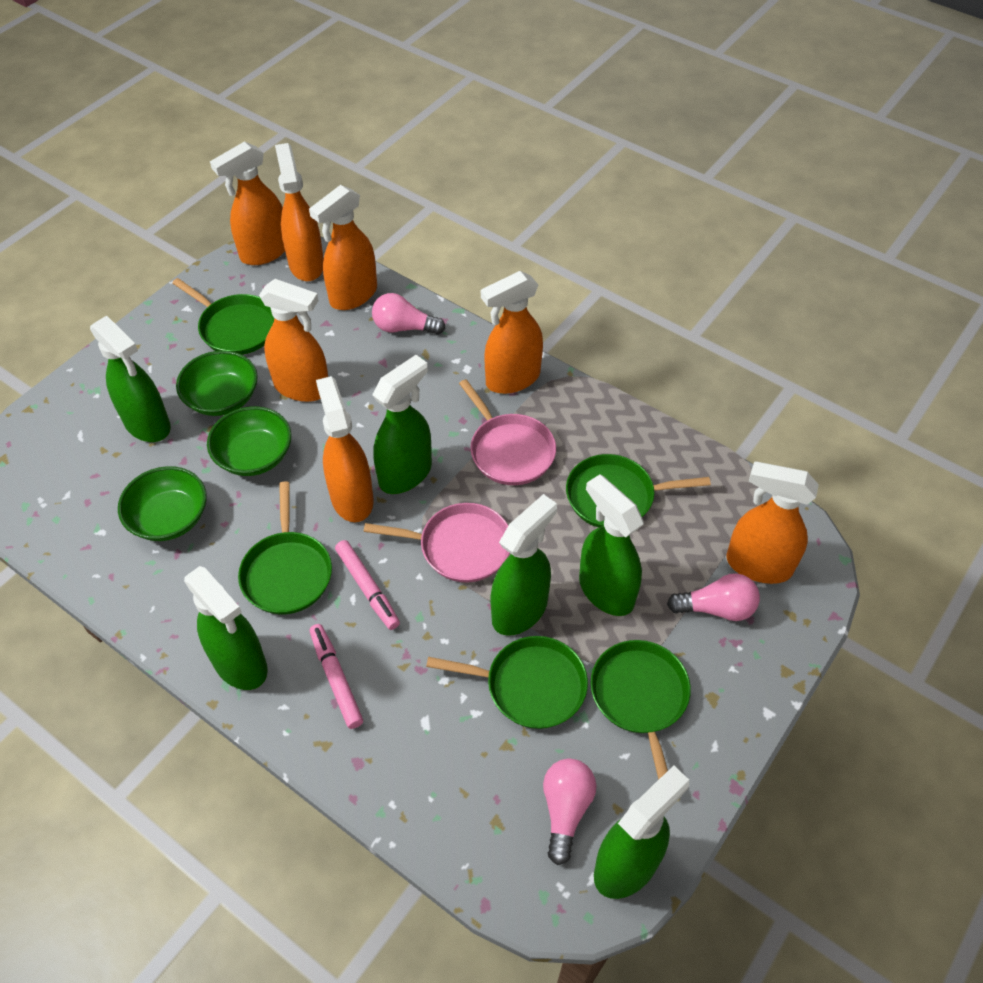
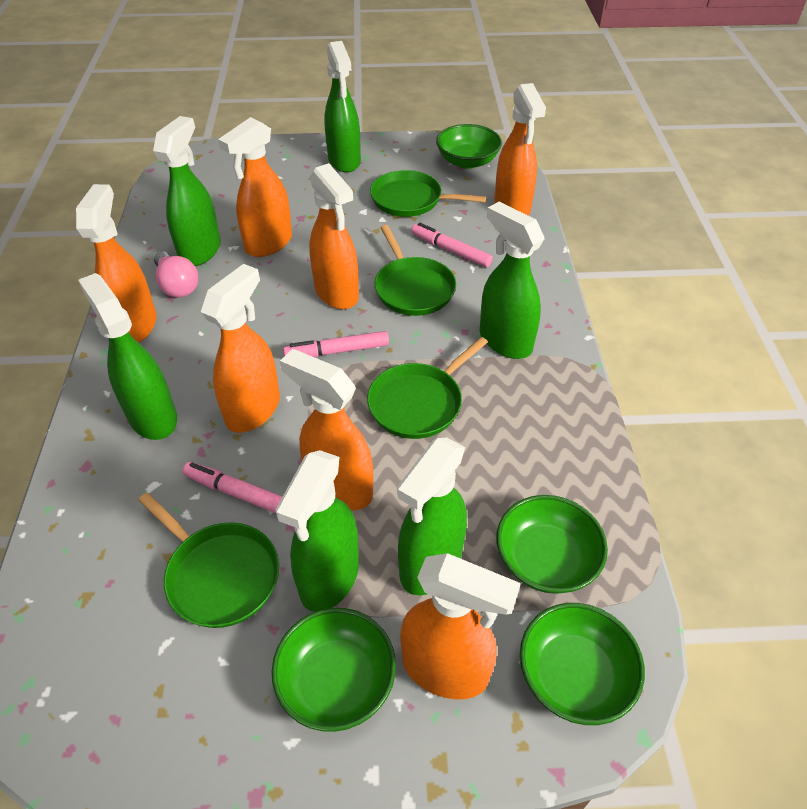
green bowl: 3 -> 4
green pan: 5 -> 4
pink light bulb: 3 -> 1
pink marker: 2 -> 3
pink pan: 2 -> 0

